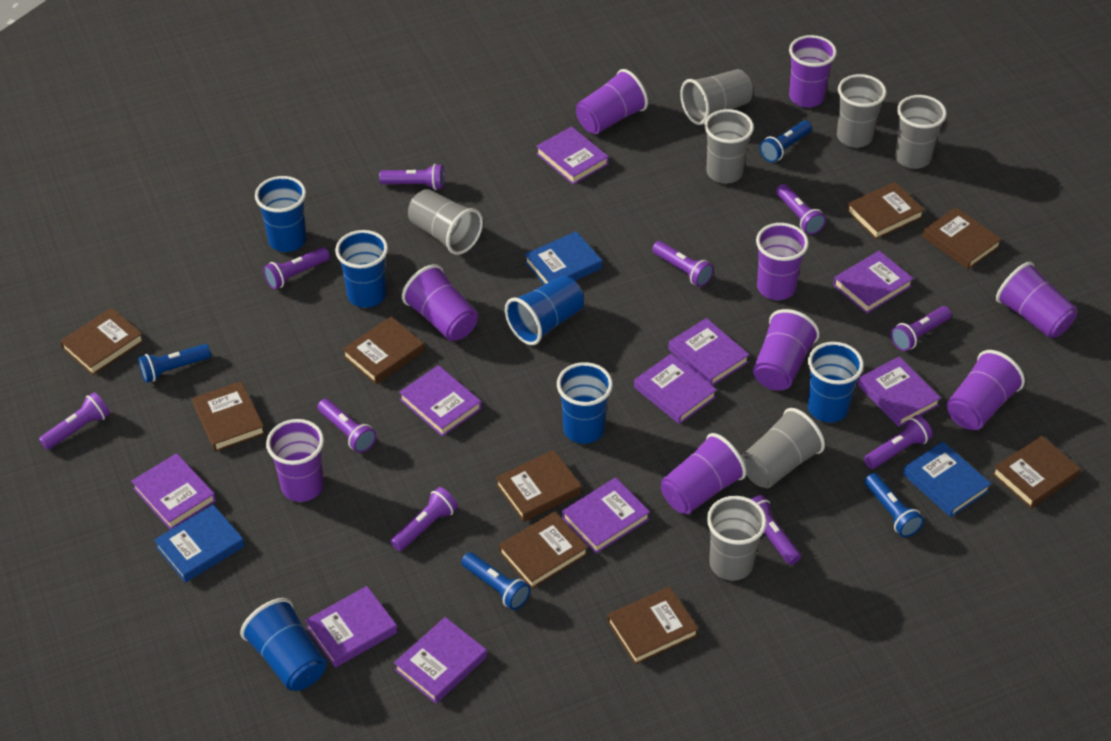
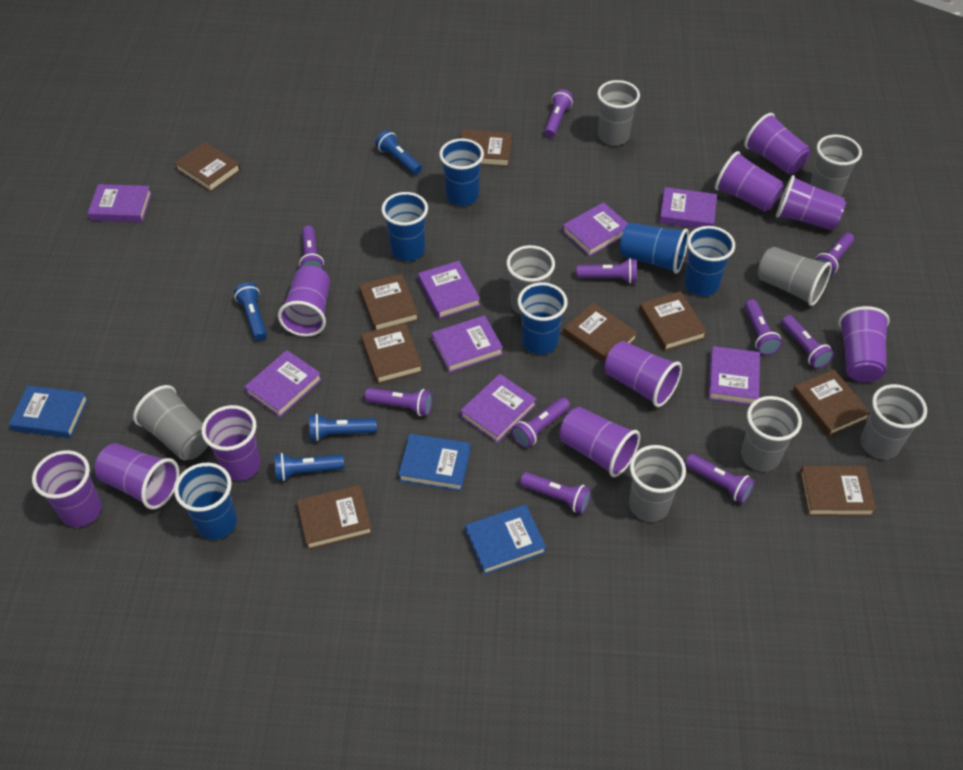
grey cup: 7 -> 8
purple book: 10 -> 8
purple cup: 9 -> 10

